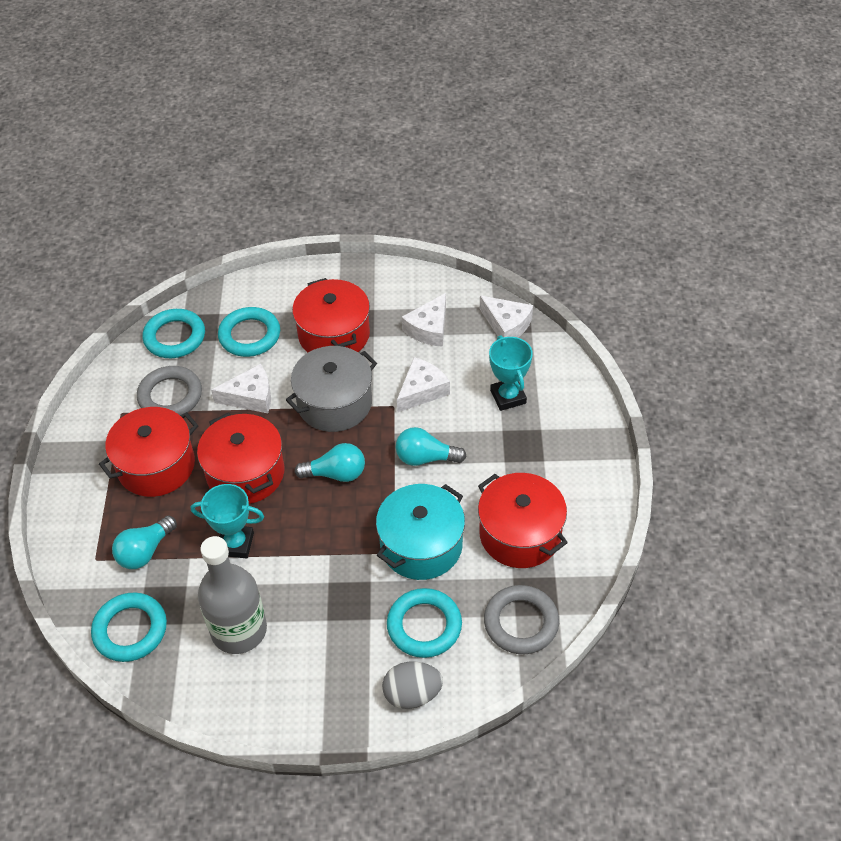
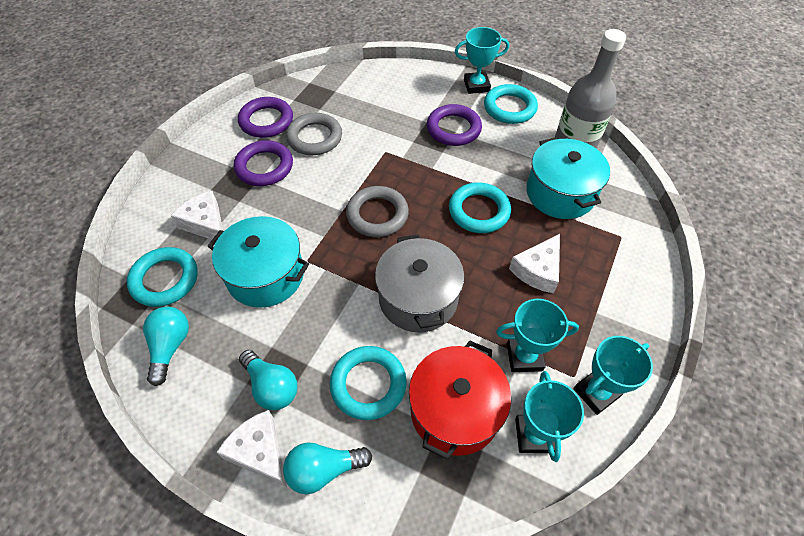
grey egg: 1 -> 0
purple ring: 0 -> 3
red pot: 4 -> 1
turquoise pot: 1 -> 2
turquoise trophy: 2 -> 4
white cheese: 4 -> 3

